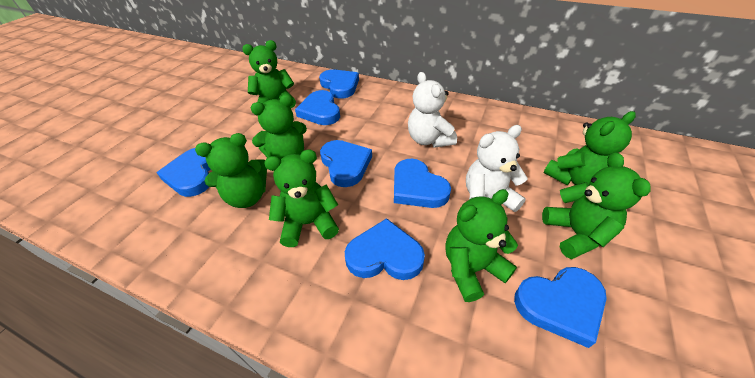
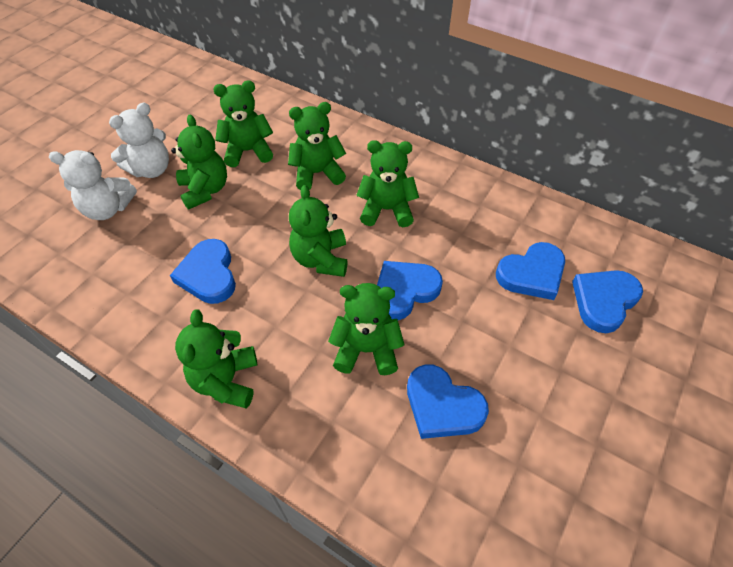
blue heart: 7 -> 5

